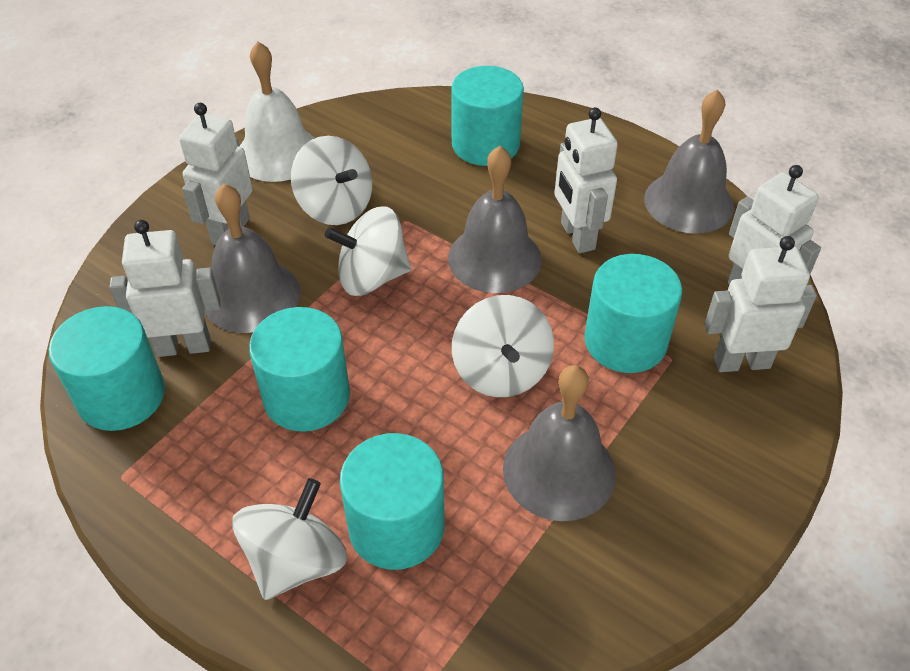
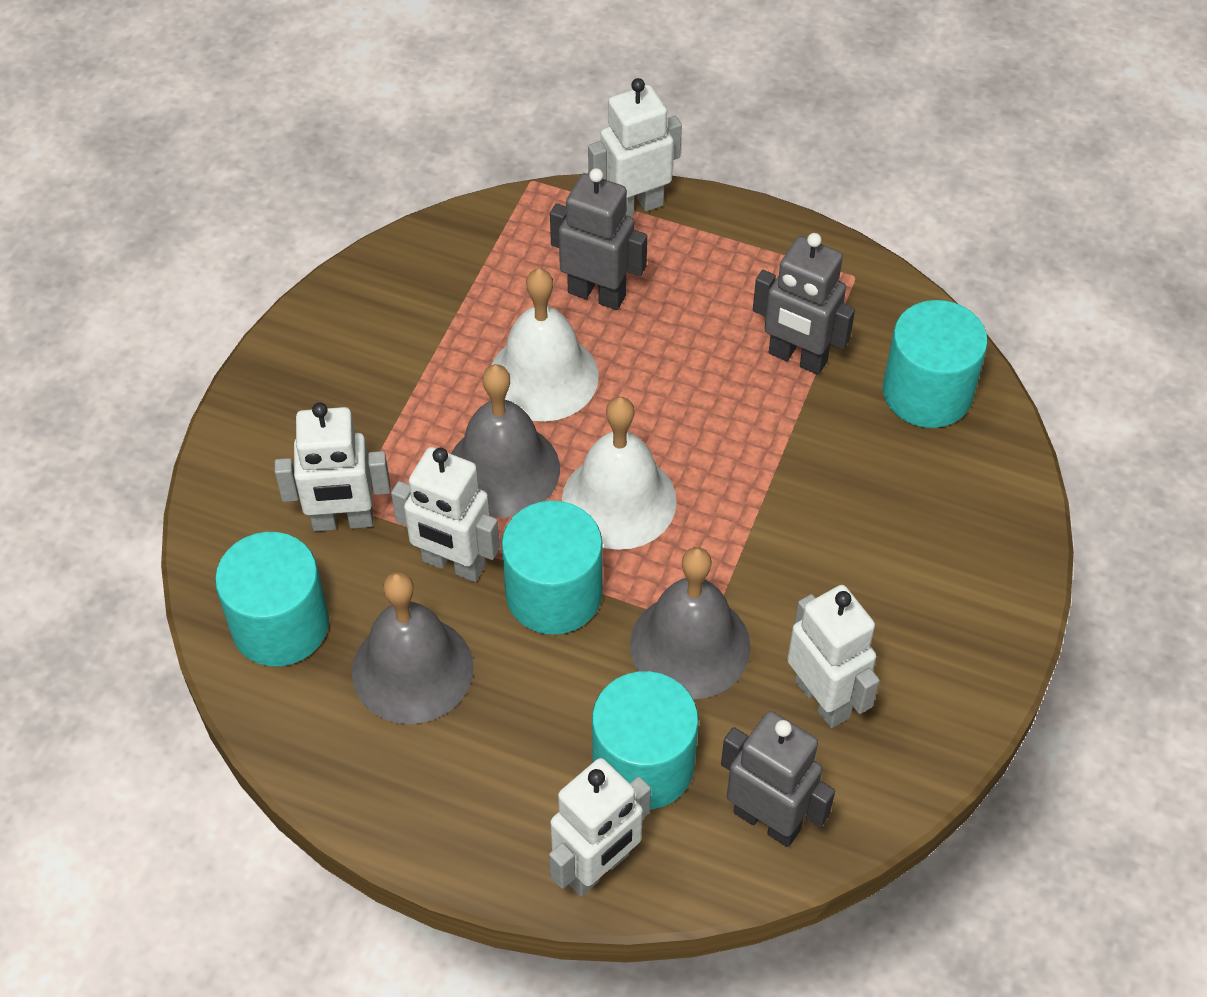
grey bell: 4 -> 3
grey robot: 0 -> 3
turquoise cylinder: 5 -> 4
white bell: 1 -> 2
white spinning top: 4 -> 0

